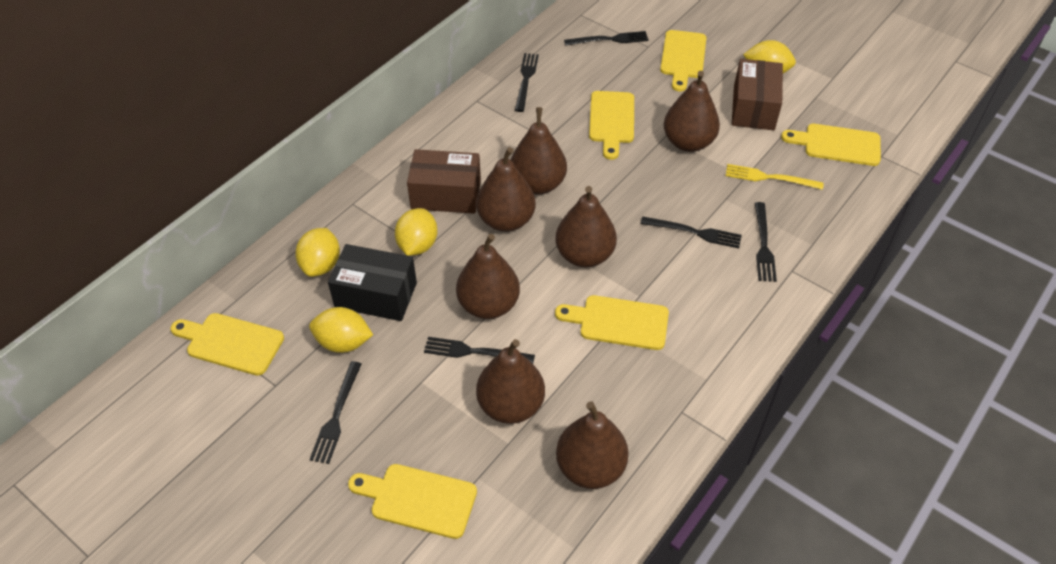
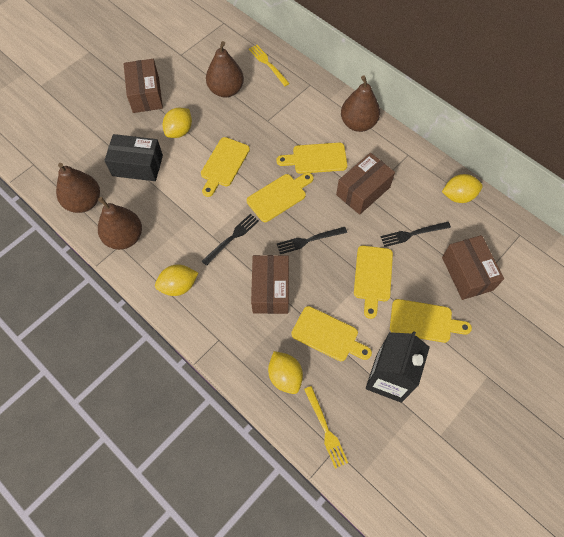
black carton: 0 -> 1
black fork: 6 -> 3
brown box: 2 -> 4
brown pear: 7 -> 4
yellow fork: 1 -> 2

